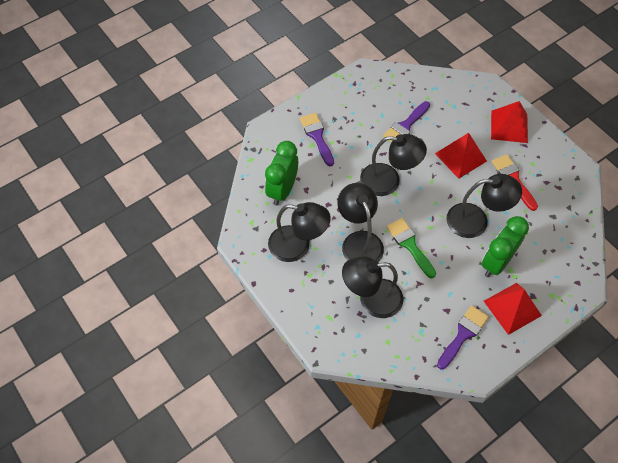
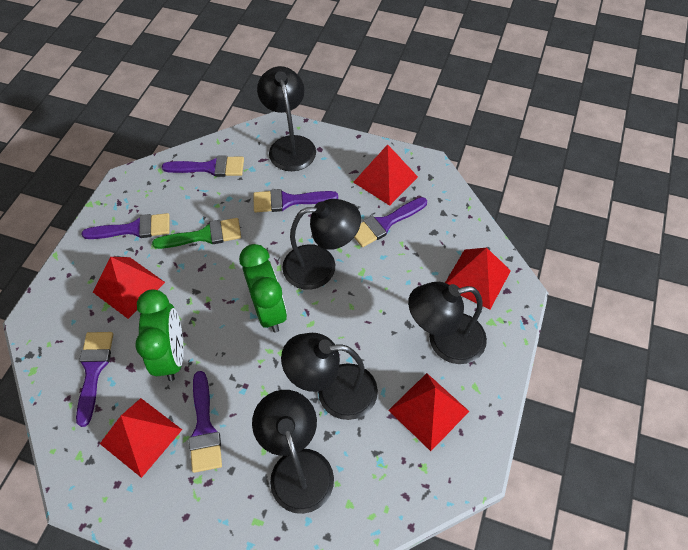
purple brush: 3 -> 6
red brush: 1 -> 0
red pyramid: 3 -> 5

